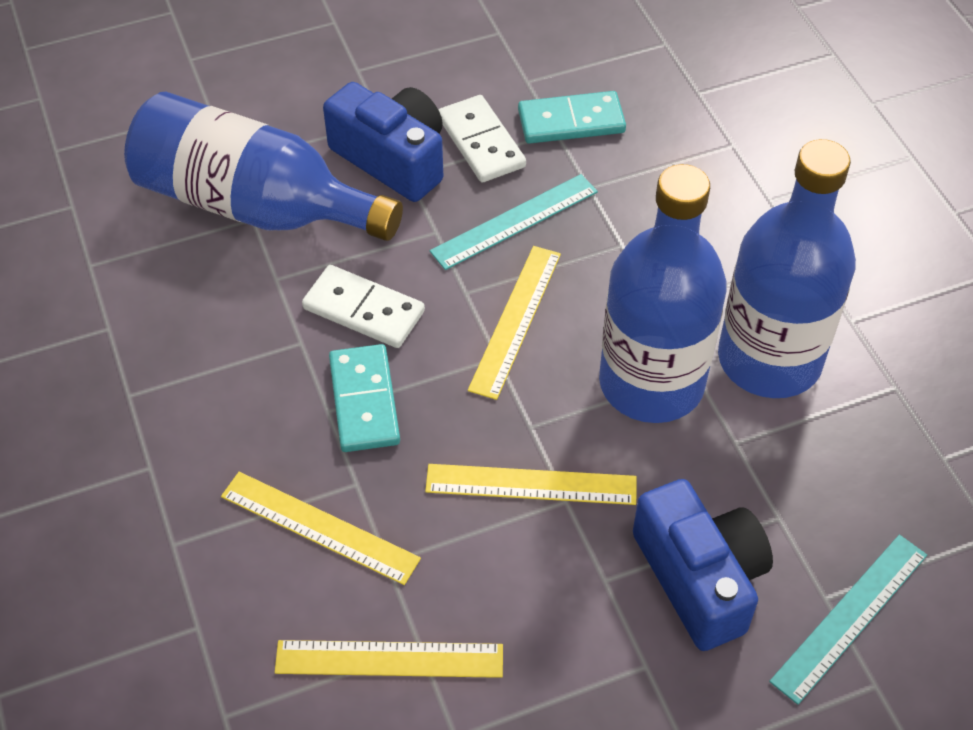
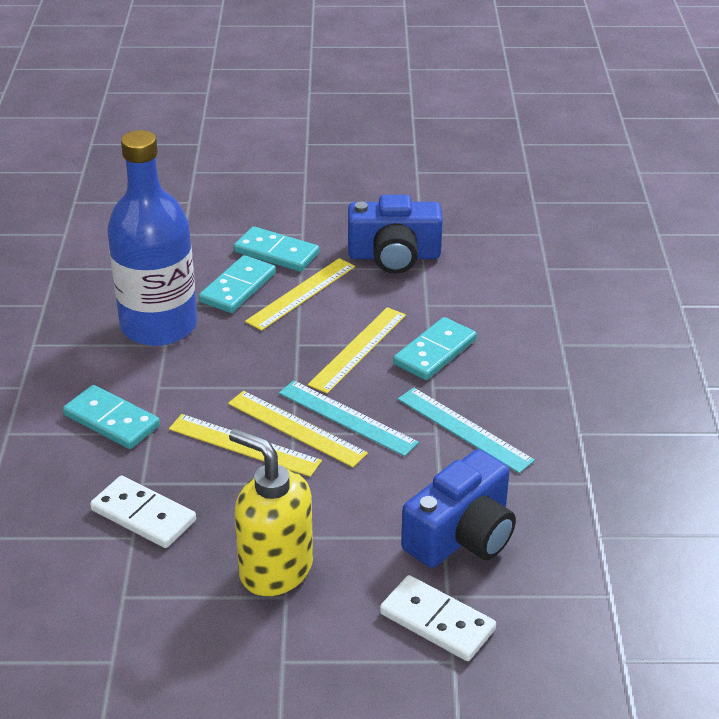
blue bottle: 3 -> 1
turquoise domino: 2 -> 4
yellow soap dispenser: 0 -> 1

